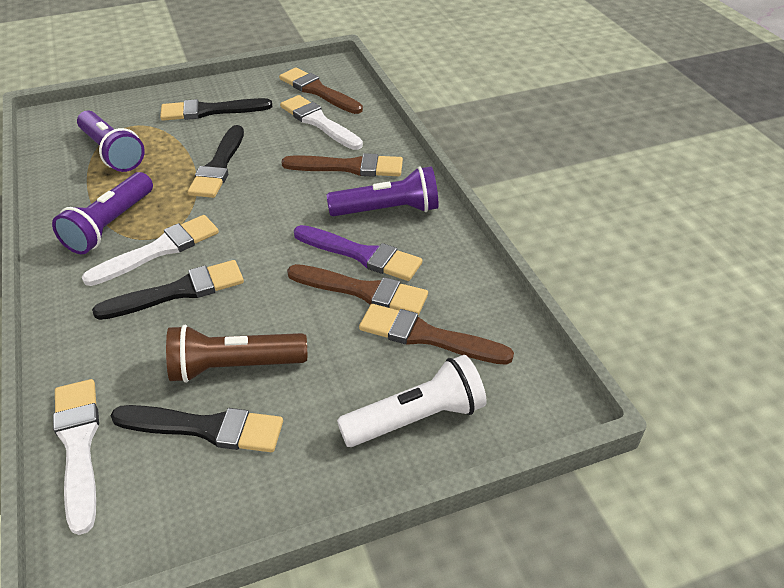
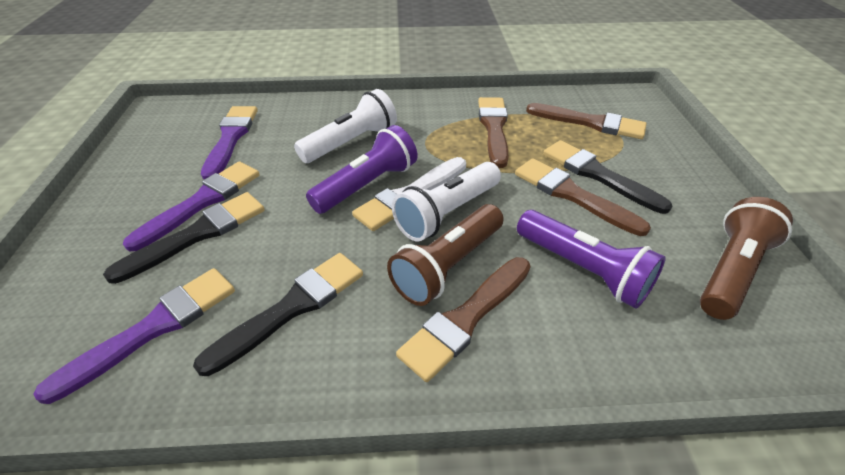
black brush: 4 -> 3
brown flashlight: 1 -> 2
purple brush: 1 -> 3
purple flashlight: 3 -> 2
white brush: 3 -> 1
white flashlight: 1 -> 2

